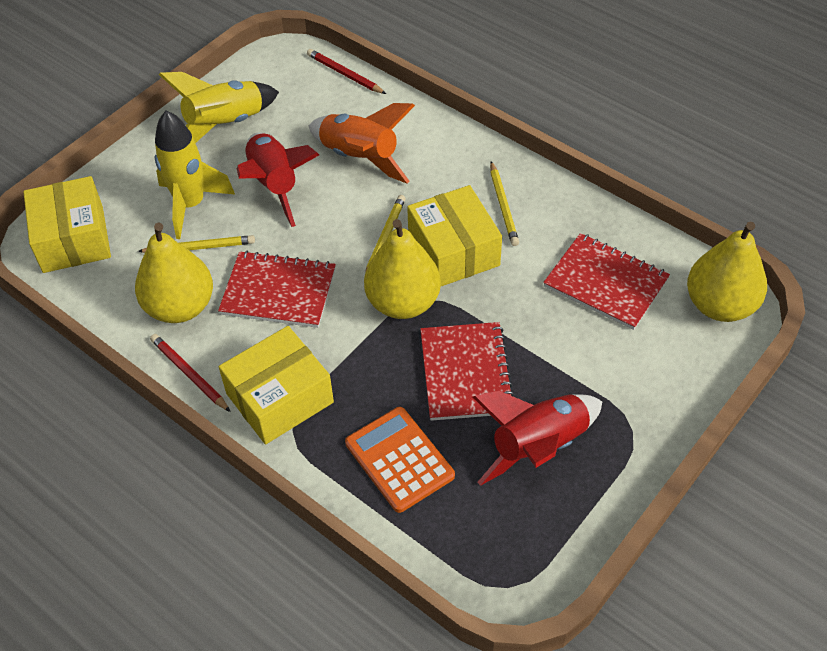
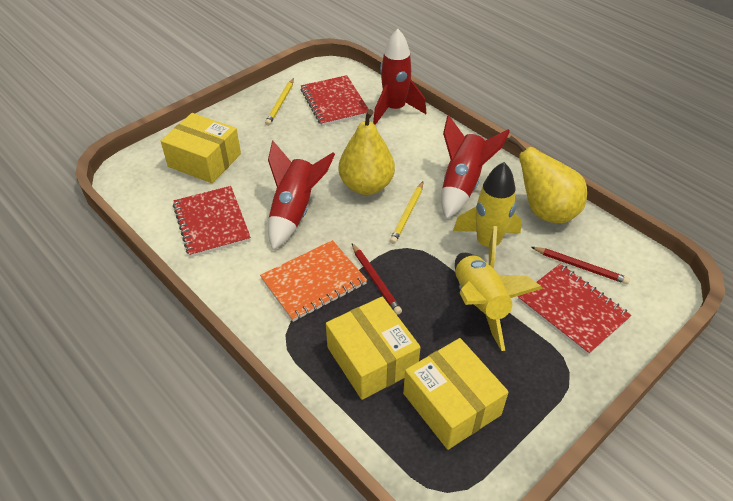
orange calculator: 1 -> 0
orange notebook: 0 -> 1
orange rocket: 1 -> 0
red rocket: 2 -> 3
yellow pear: 3 -> 2
yellow pencil: 3 -> 2

